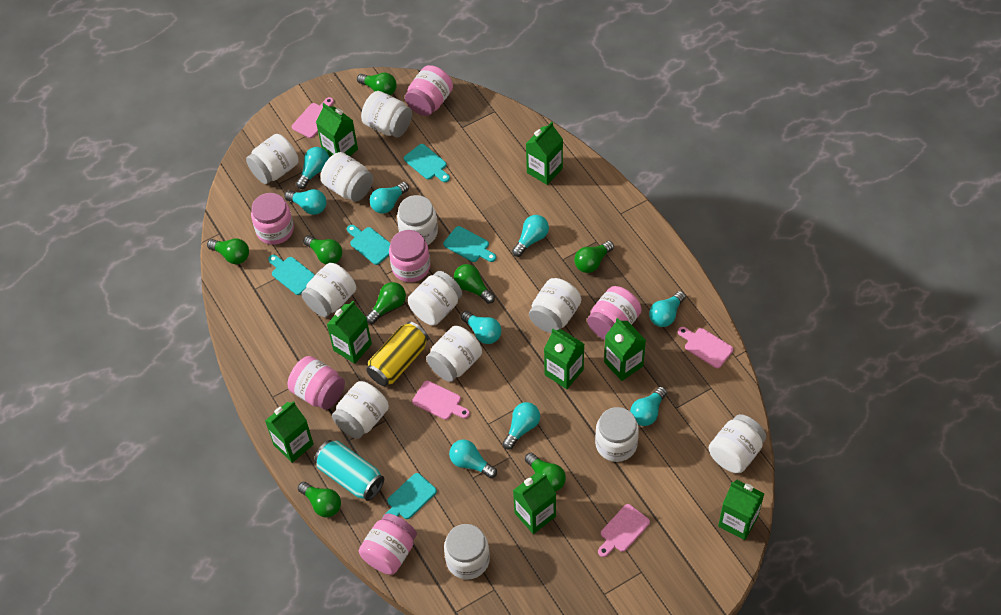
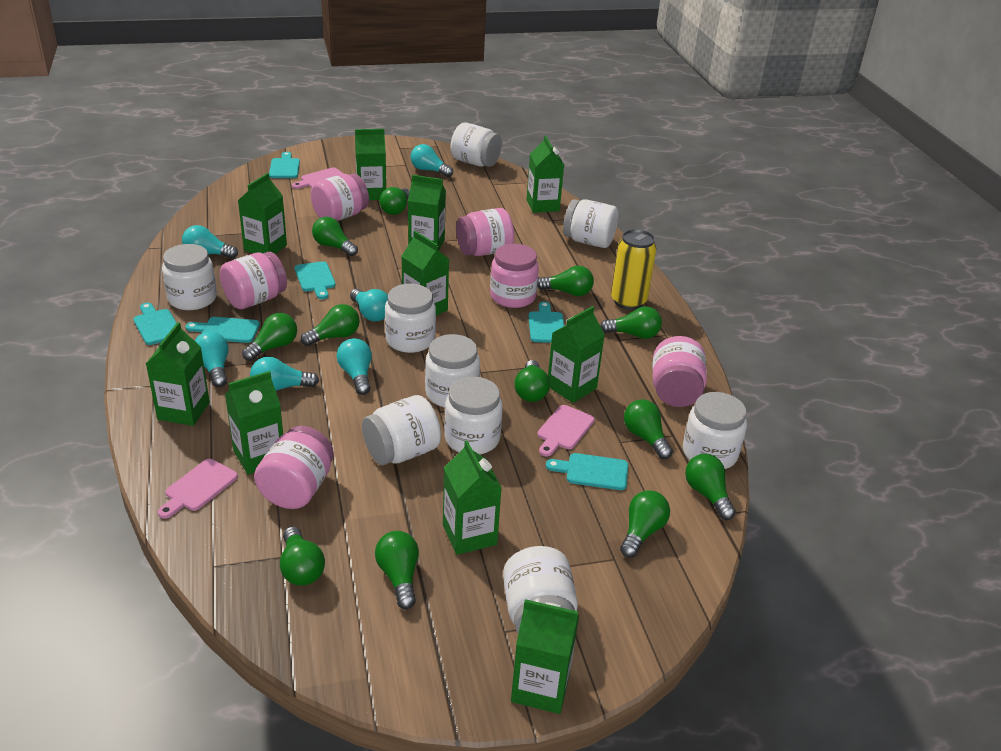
green carton: 8 -> 10
green light bulb: 8 -> 12
pink cutting board: 4 -> 3
turquoise can: 1 -> 0
turquoise cutting board: 5 -> 6
turquoise light bulb: 9 -> 6
white jar: 12 -> 9

